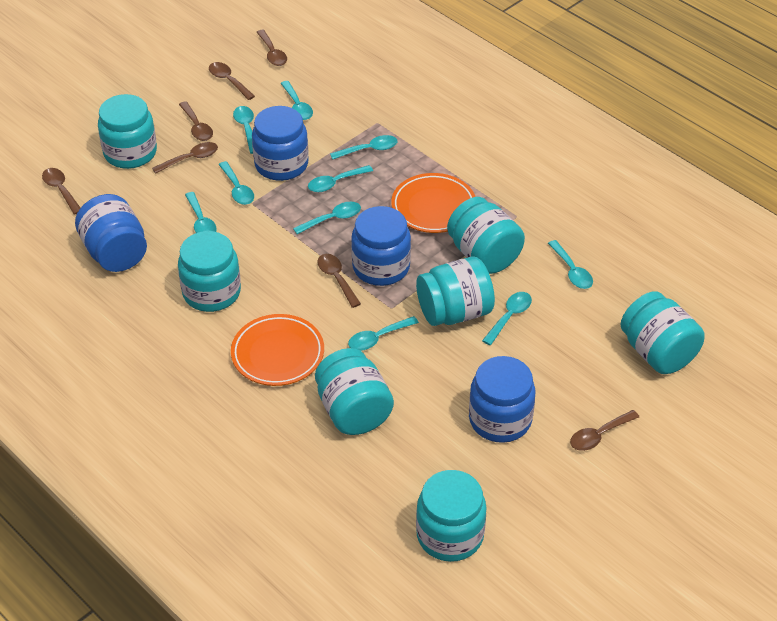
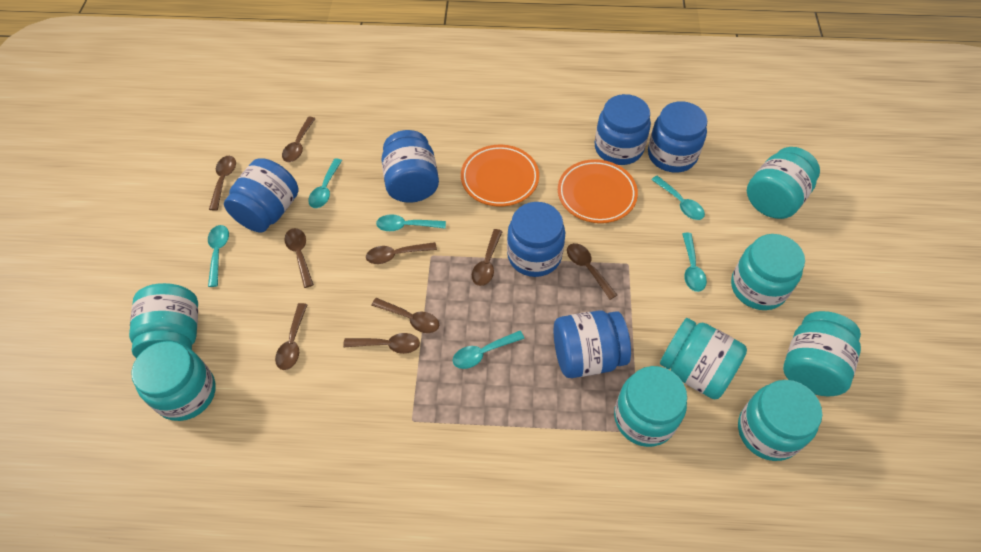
blue jar: 4 -> 6
brown spoon: 7 -> 9
turquoise jar: 7 -> 8
turquoise spoon: 10 -> 6

